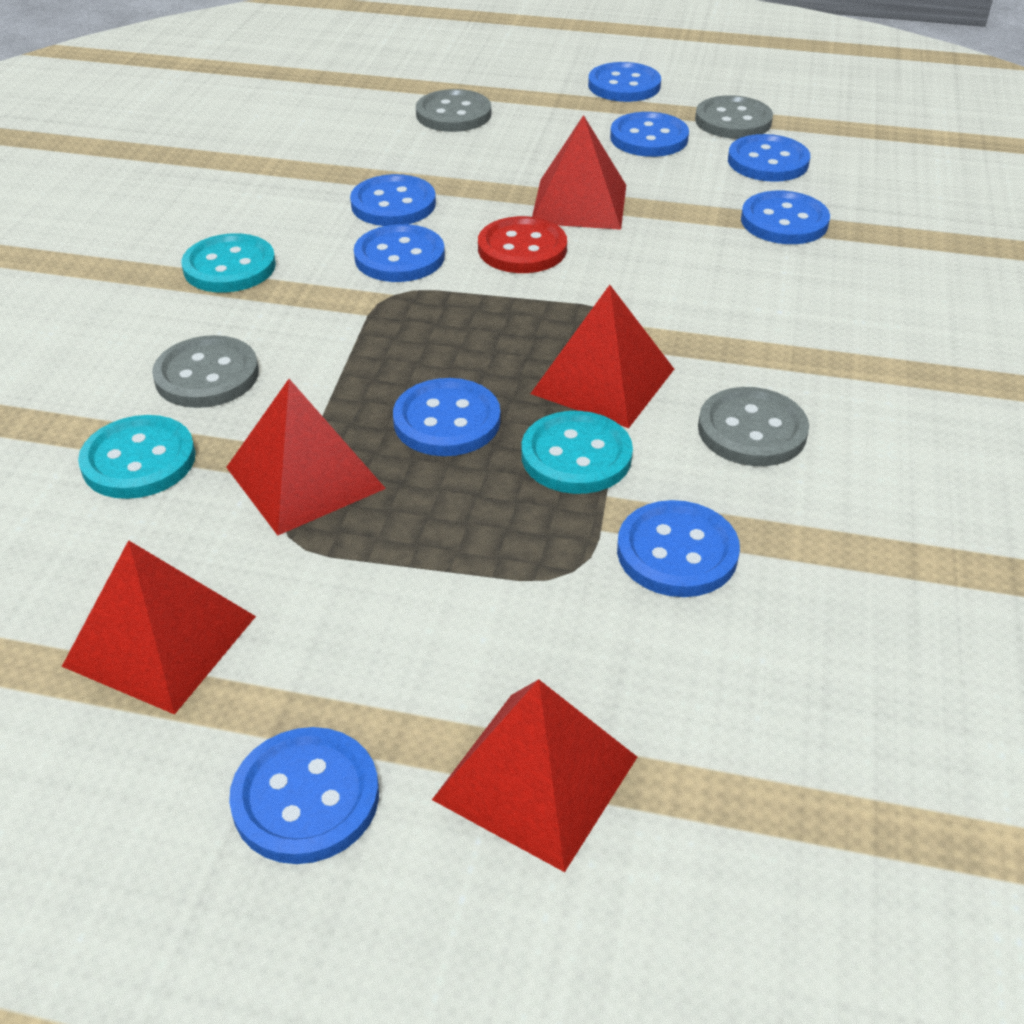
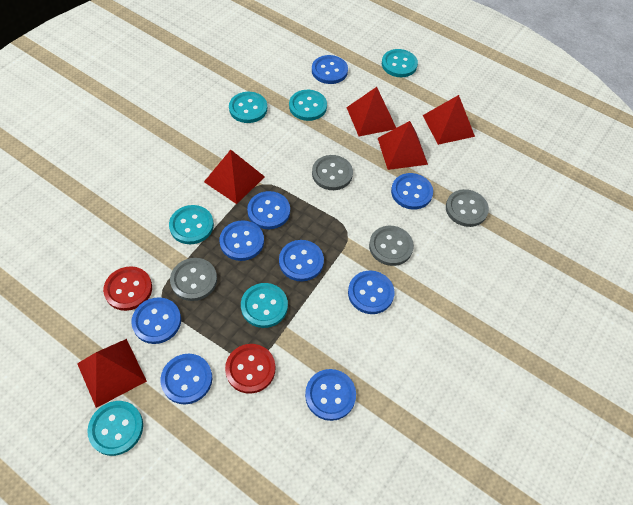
red button: 1 -> 2
turquoise button: 3 -> 6

